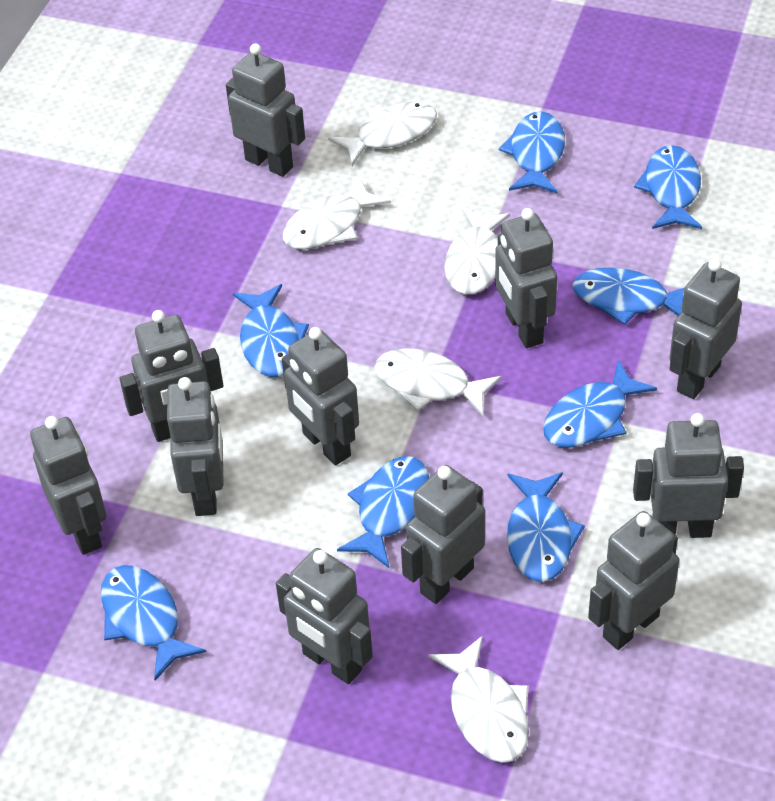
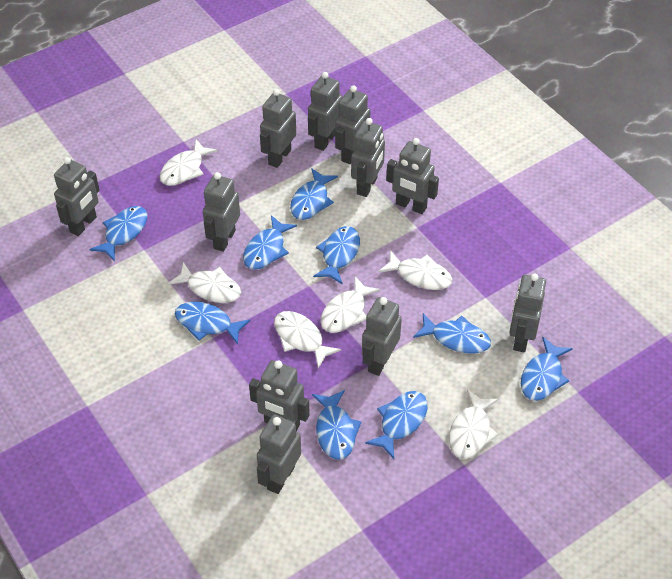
blue fish: 8 -> 9
white fish: 5 -> 6

